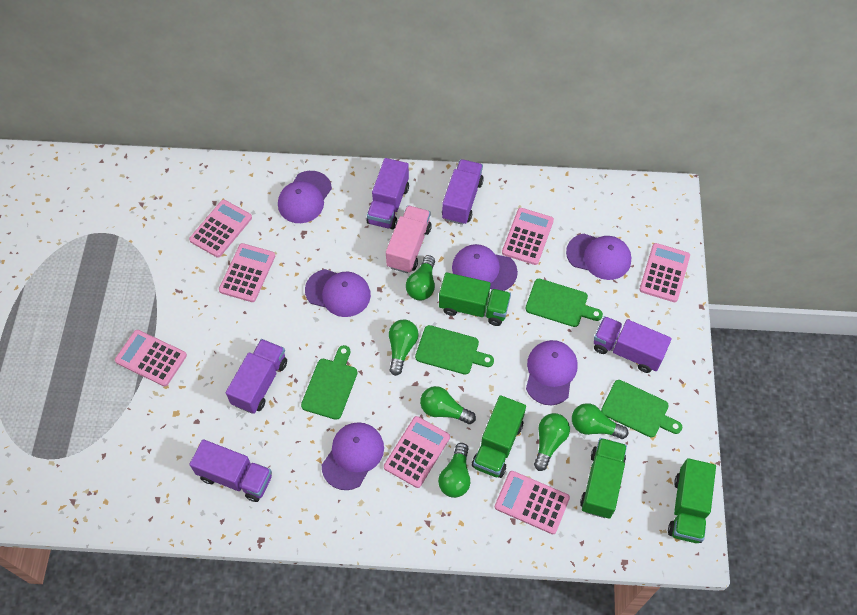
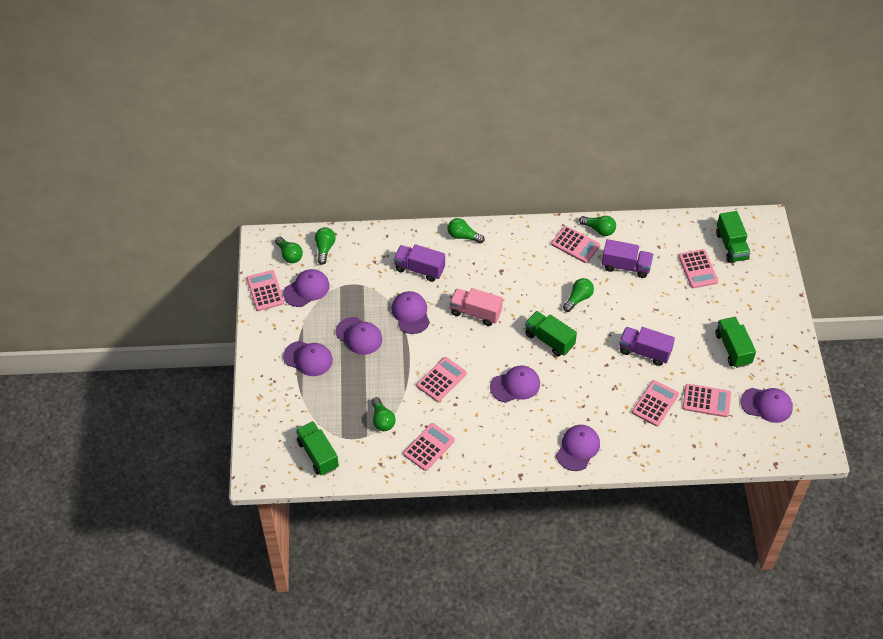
green cutting board: 4 -> 0
purple cap: 6 -> 7
purple truck: 5 -> 3

